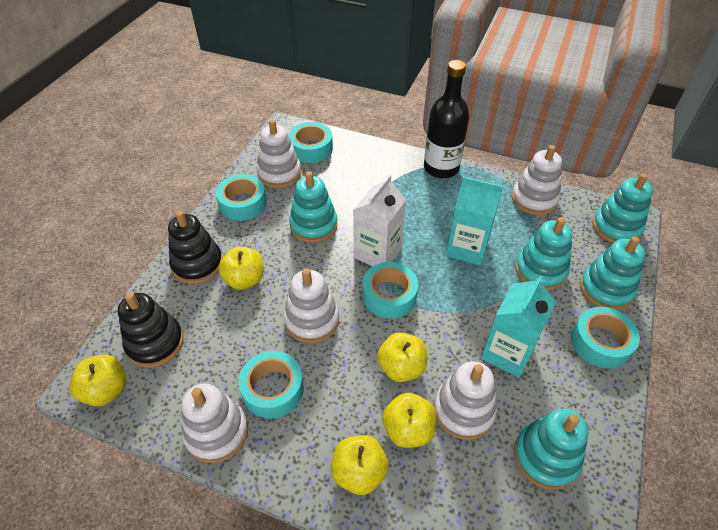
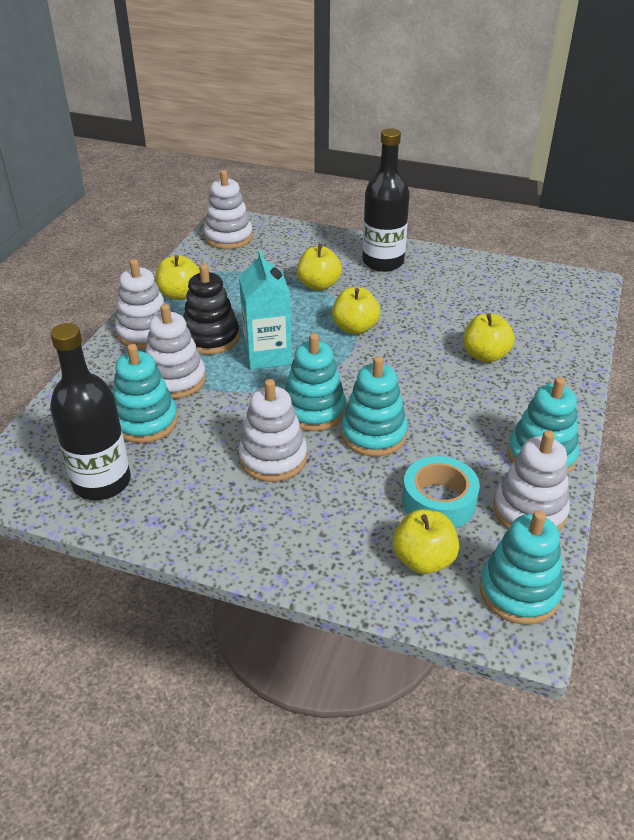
black bottle: 1 -> 2
black stacking toy: 2 -> 1
turquoise carton: 2 -> 1
turquoise tape: 5 -> 1
white carton: 1 -> 0

